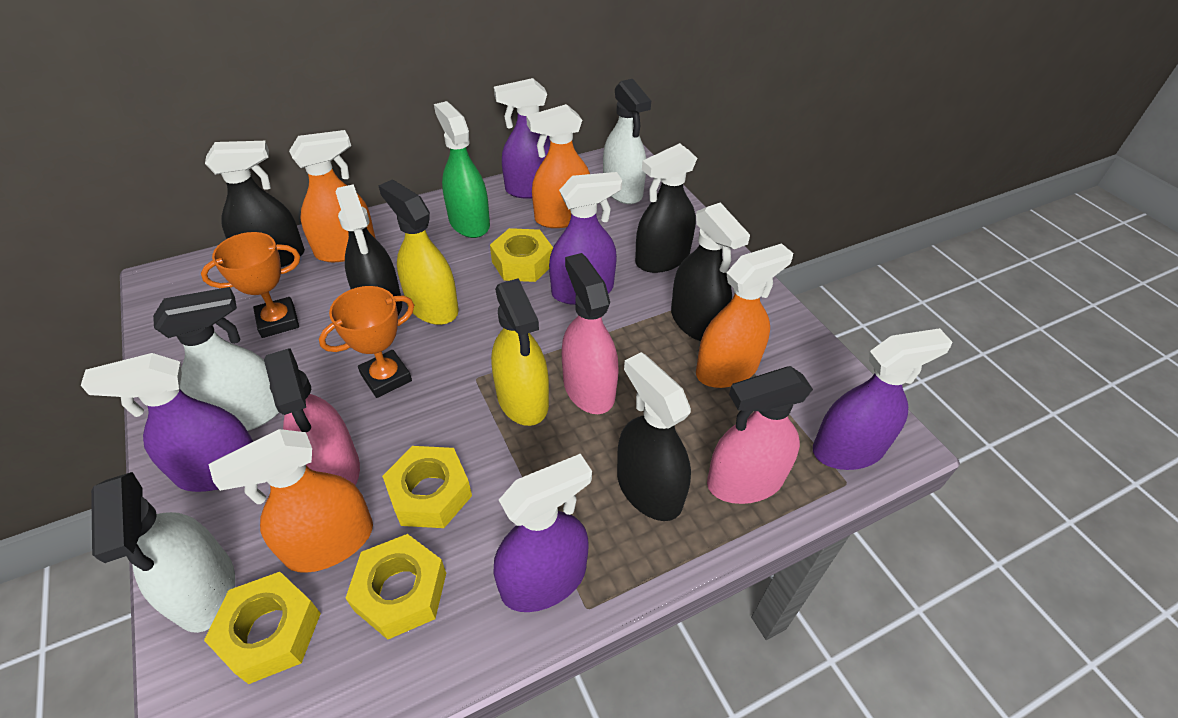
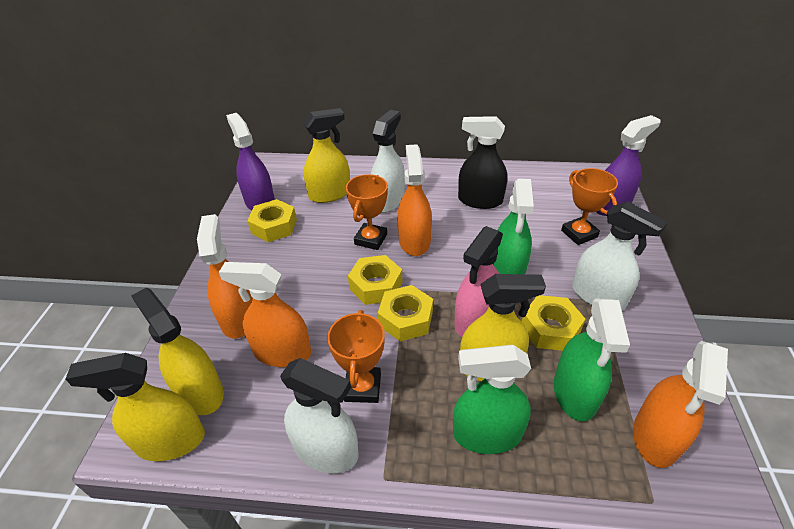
black spray bottle: 5 -> 1
green spray bottle: 1 -> 3
orange trophy: 2 -> 3
pink spray bottle: 3 -> 1
purple spray bottle: 5 -> 2
yellow spray bottle: 2 -> 4

